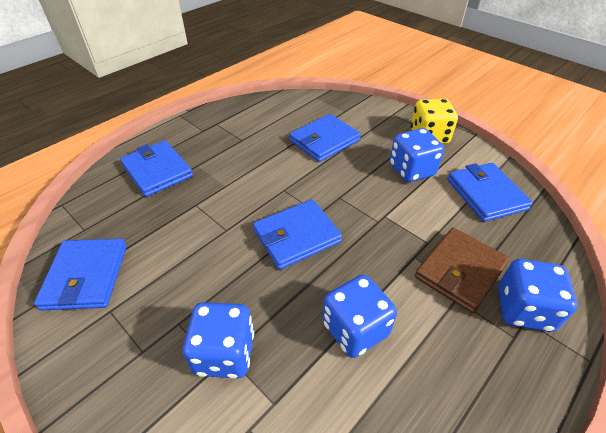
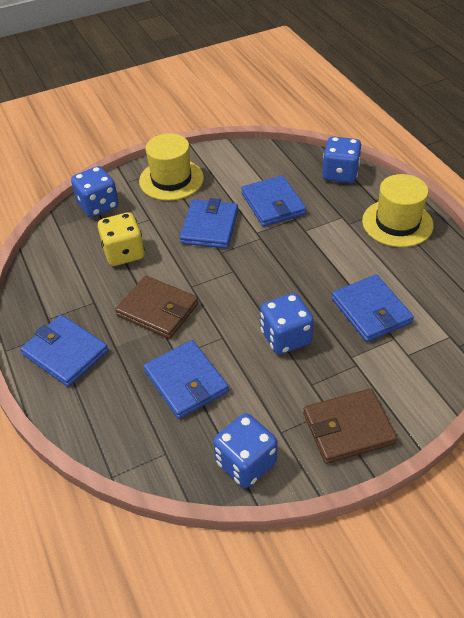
brown wallet: 1 -> 2
yellow hat: 0 -> 2

